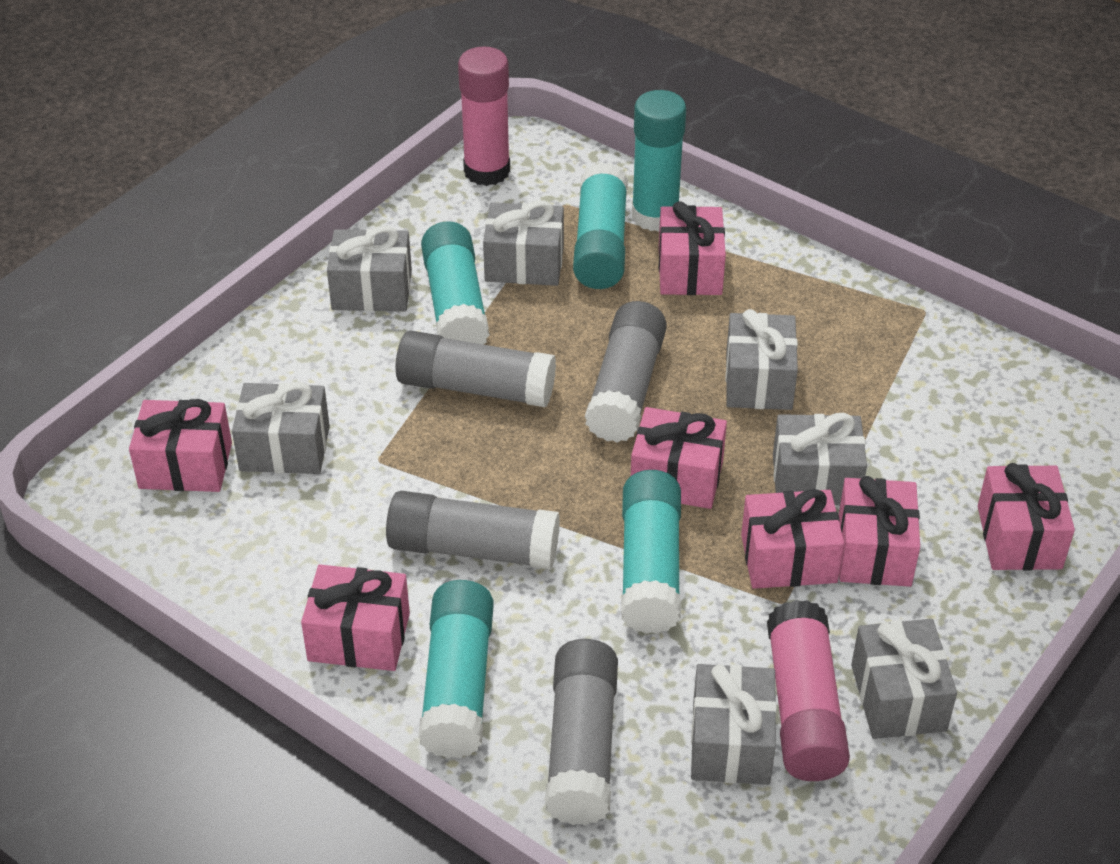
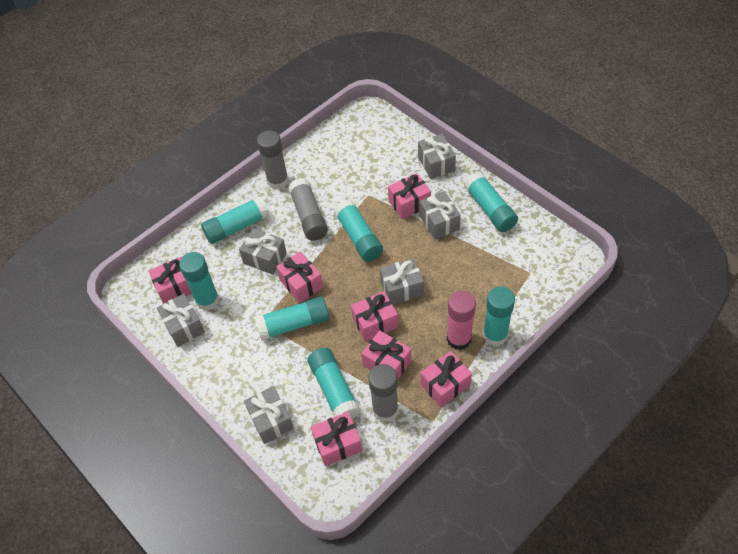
grey gift: 7 -> 6
grey glue stick: 4 -> 3
pink glue stick: 2 -> 1
turquoise glue stick: 5 -> 7

